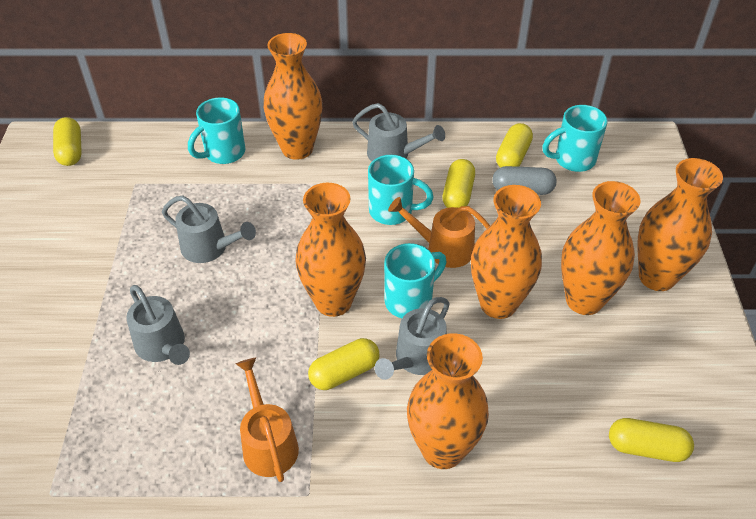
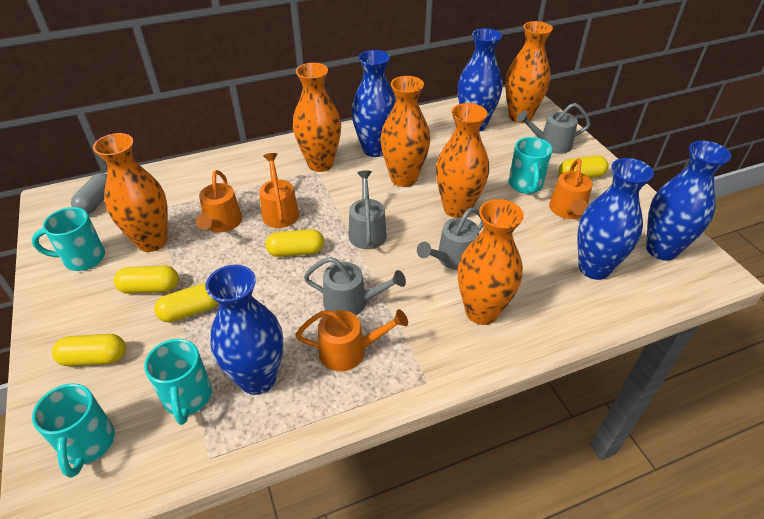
blue vase: 0 -> 5
orange watering can: 2 -> 4

